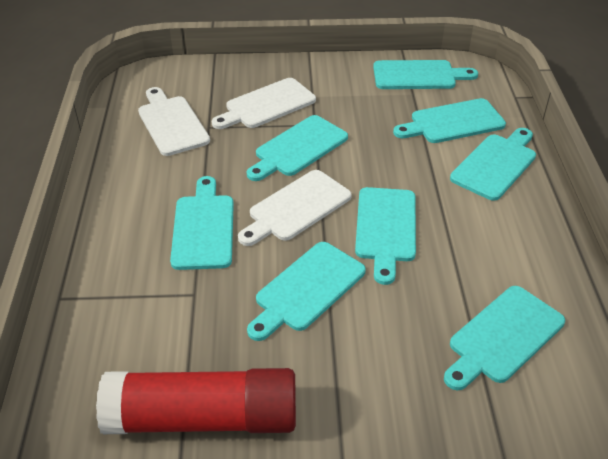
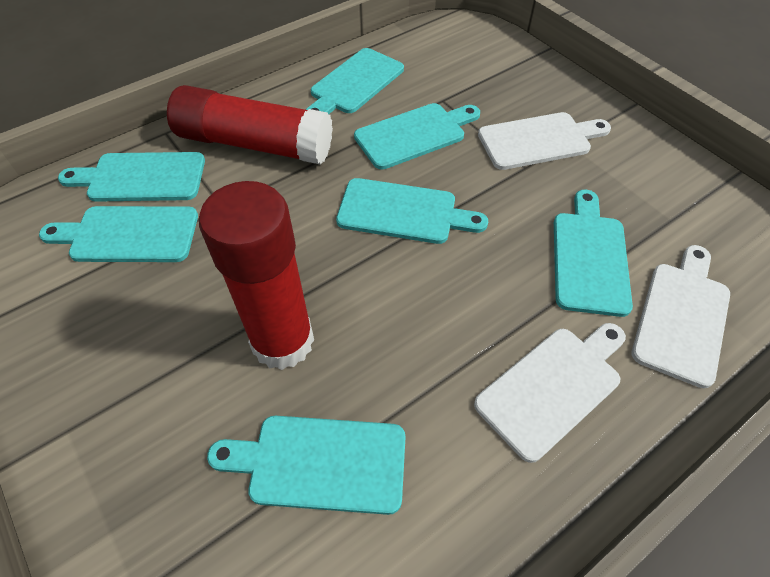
red glue stick: 1 -> 2
turquoise cutting board: 8 -> 7

